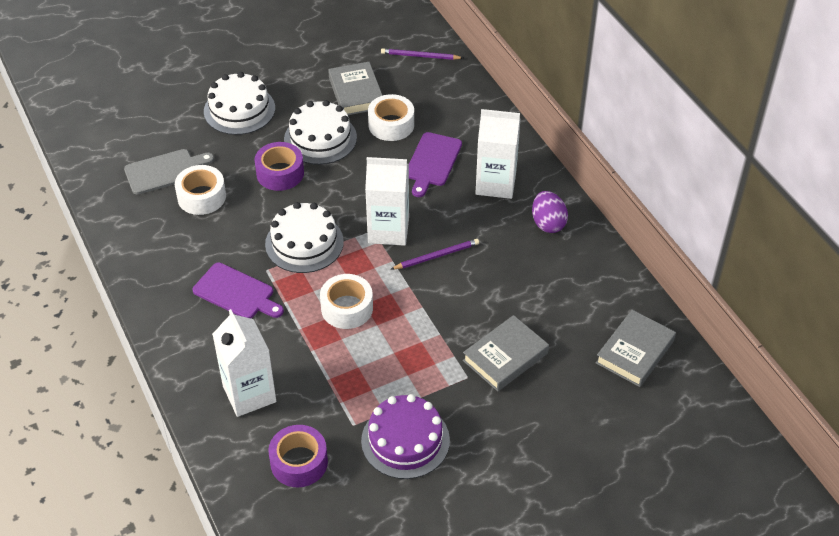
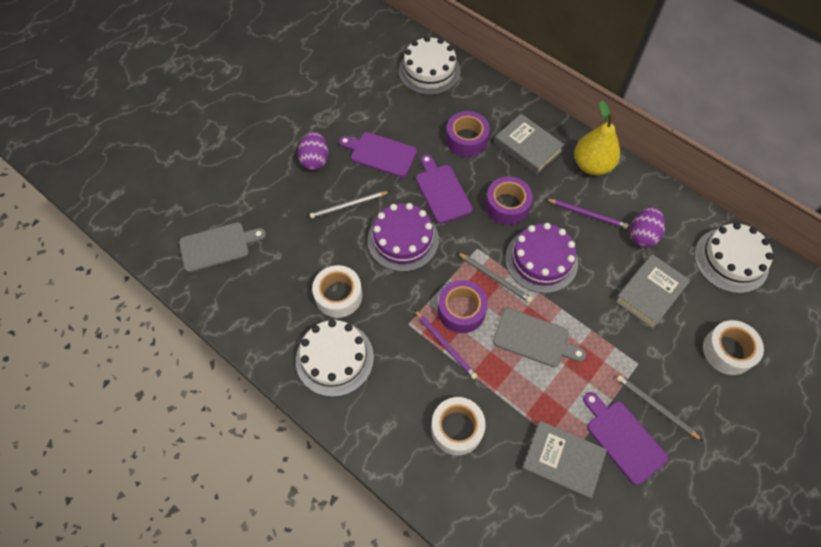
grey cutting board: 1 -> 2
grey pencil: 0 -> 3
purple cake: 1 -> 2
purple cutting board: 2 -> 3
purple egg: 1 -> 2
purple tape: 2 -> 3
white carton: 3 -> 0
yellow pear: 0 -> 1

